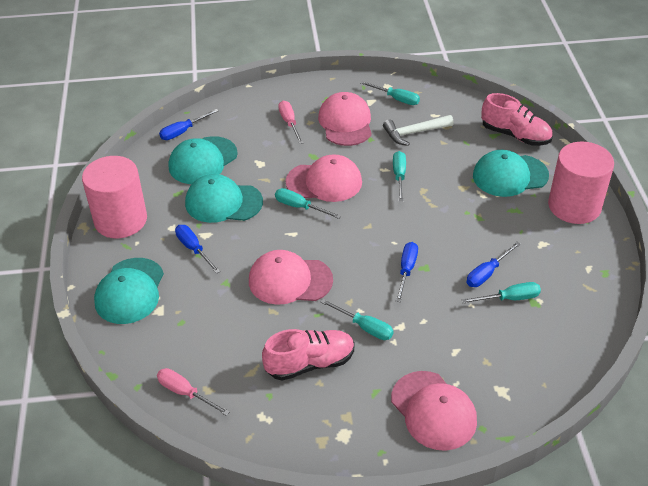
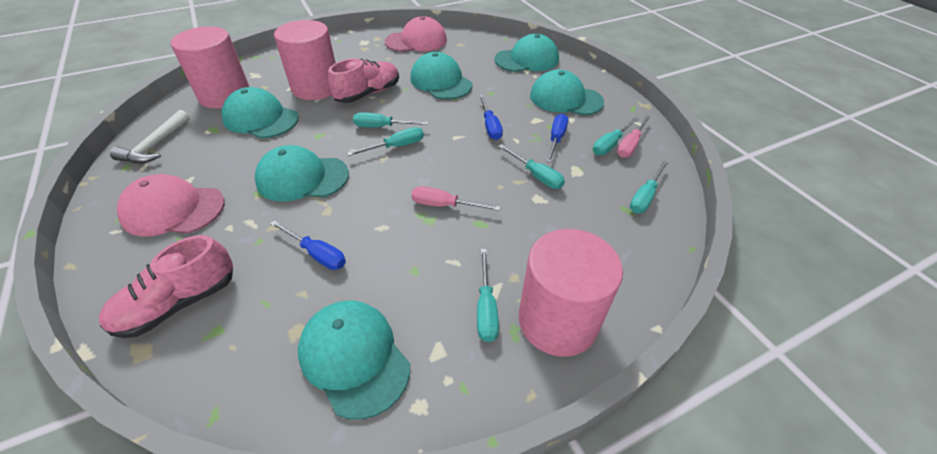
blue screwdriver: 4 -> 3
pink cap: 4 -> 2
pink cylinder: 2 -> 3
turquoise cap: 4 -> 6
turquoise screwdriver: 5 -> 6

